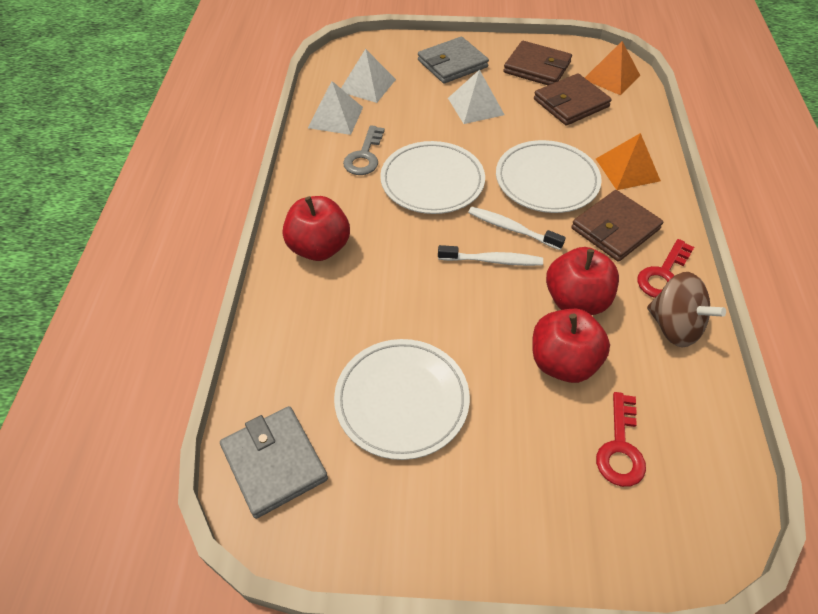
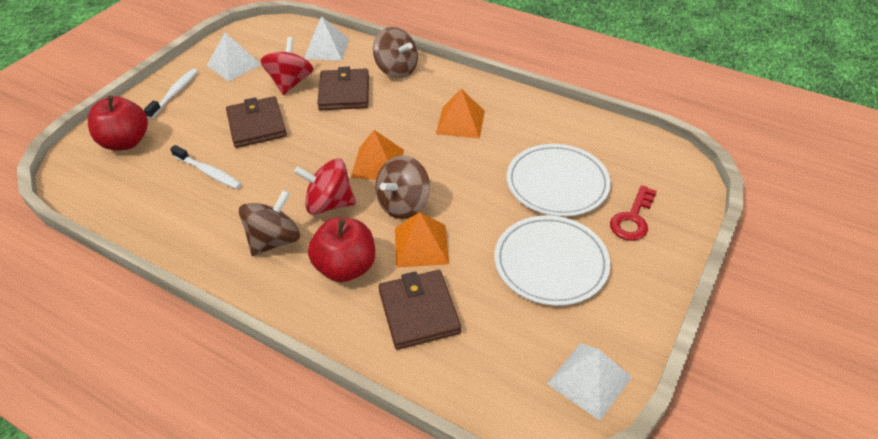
brown spinning top: 1 -> 3
grey key: 1 -> 0
grey wallet: 2 -> 0
orange pyramid: 2 -> 3
red apple: 3 -> 2
red key: 2 -> 1
red spinning top: 0 -> 2
white plate: 3 -> 2

